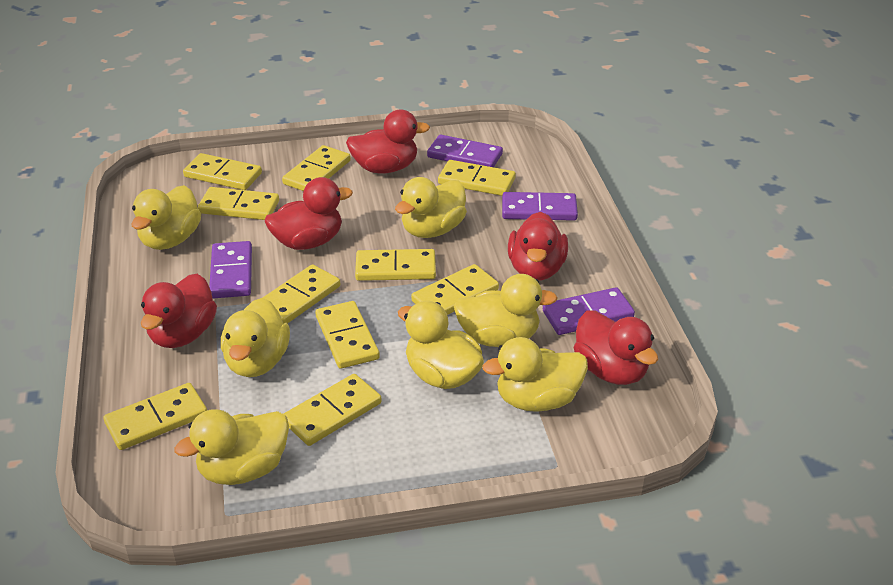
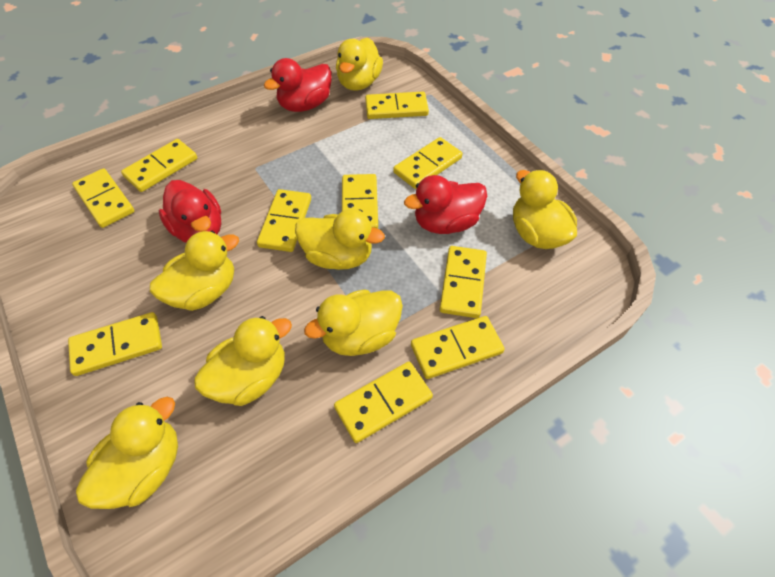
purple domino: 4 -> 0
red duck: 5 -> 3

